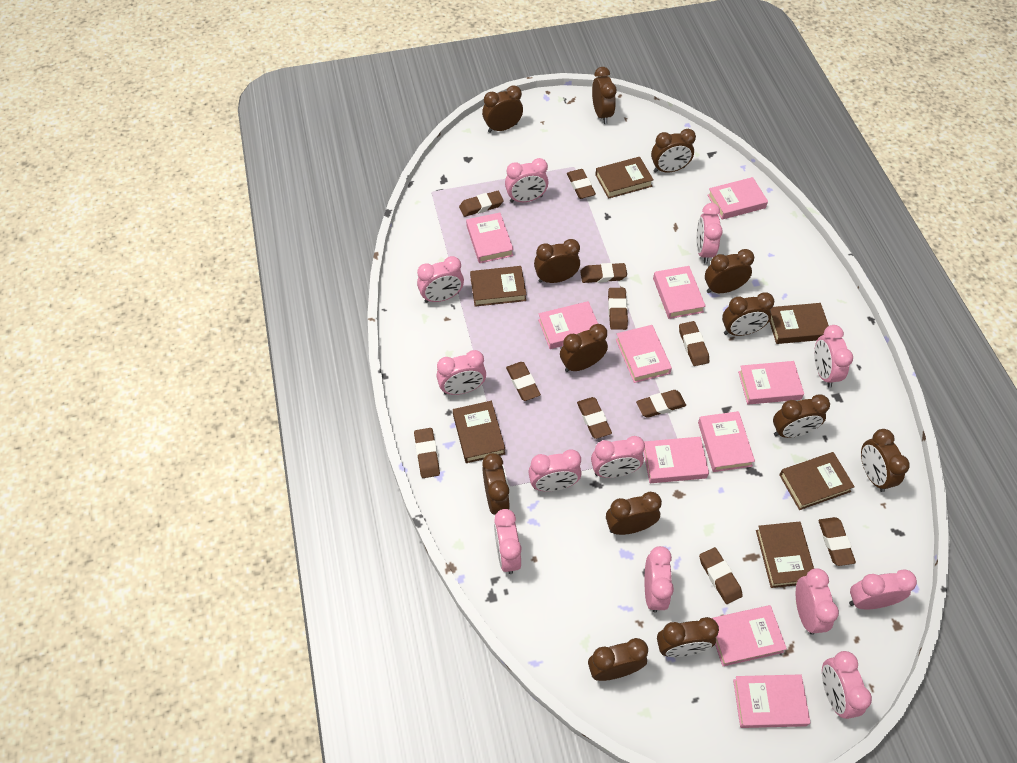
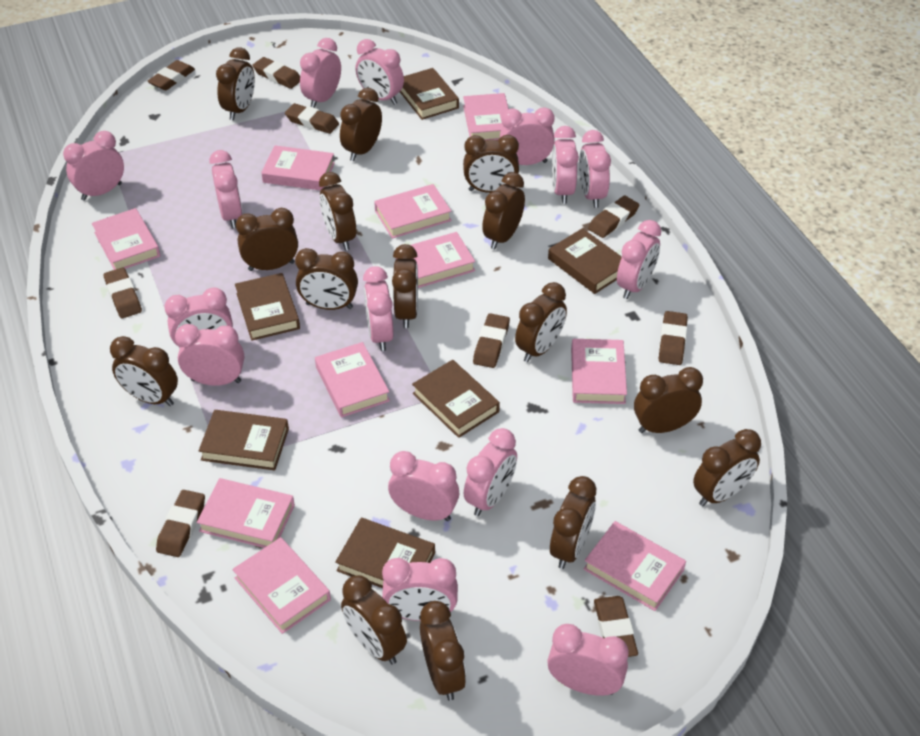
brown clock: 13 -> 15
brown eraser: 11 -> 9
pink clock: 12 -> 15

